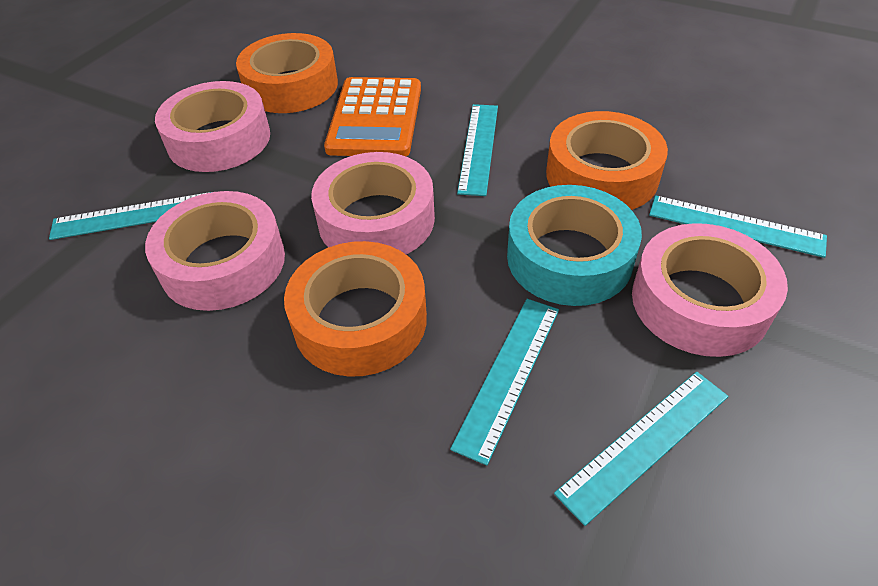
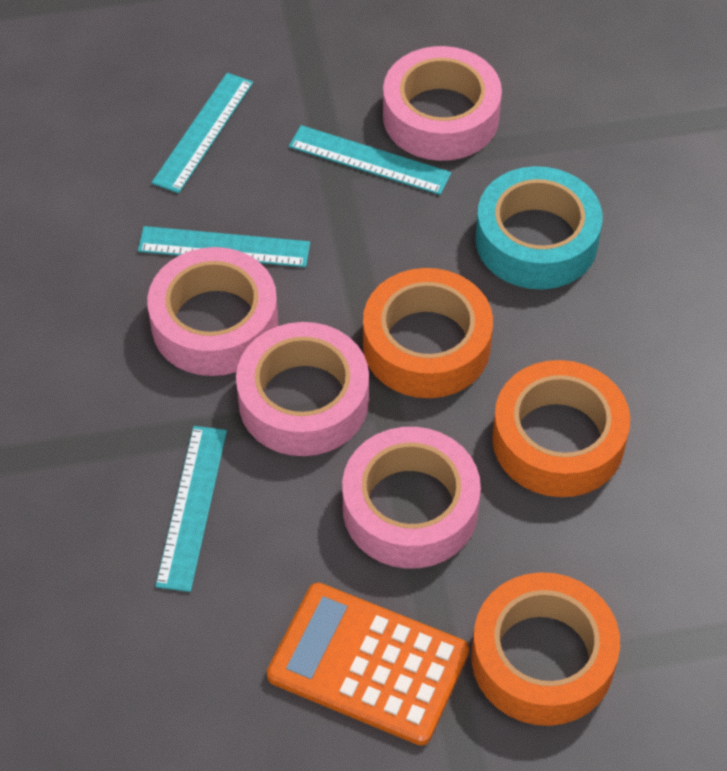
turquoise ruler: 5 -> 4

